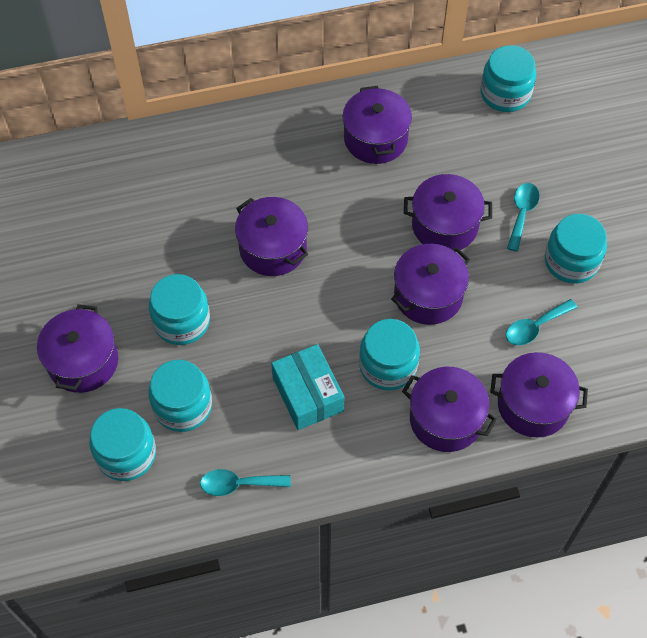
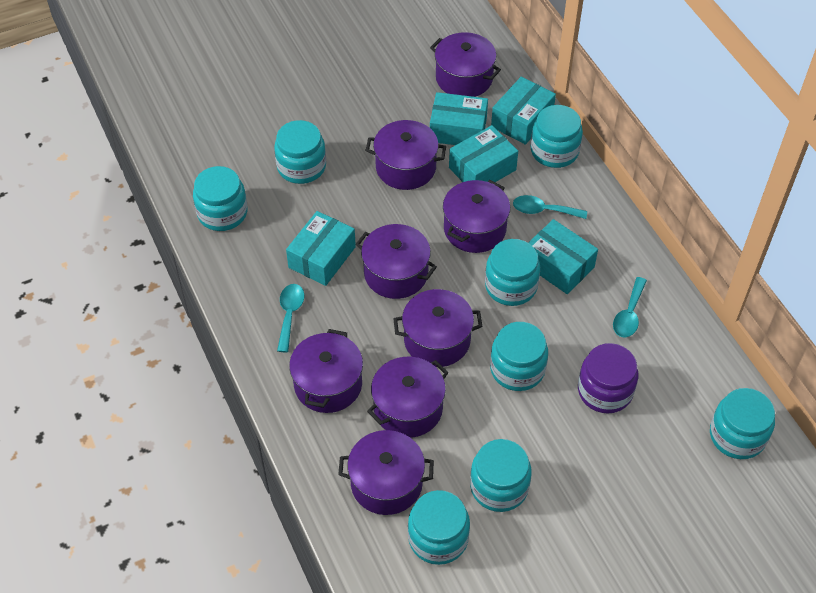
purple jar: 0 -> 1
purple pot: 7 -> 8
turquoise box: 1 -> 5
turquoise jar: 6 -> 8

